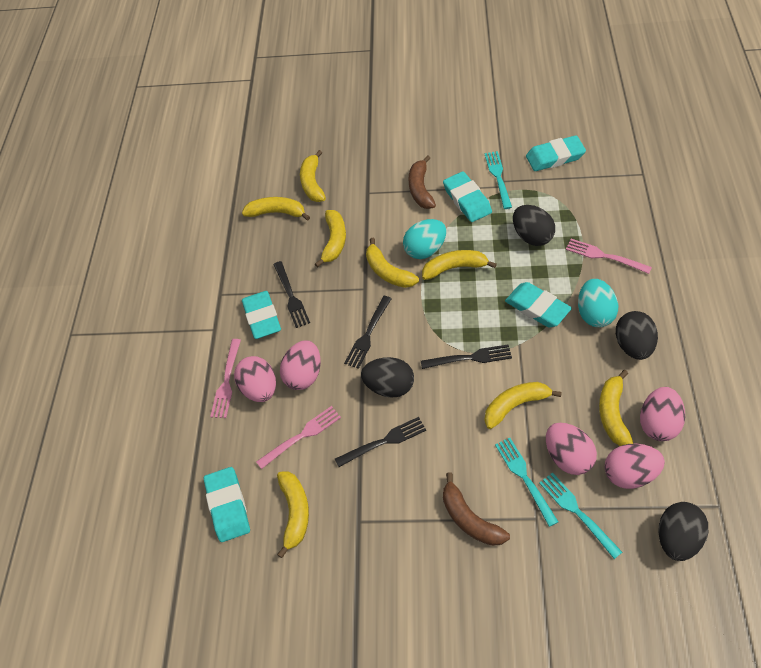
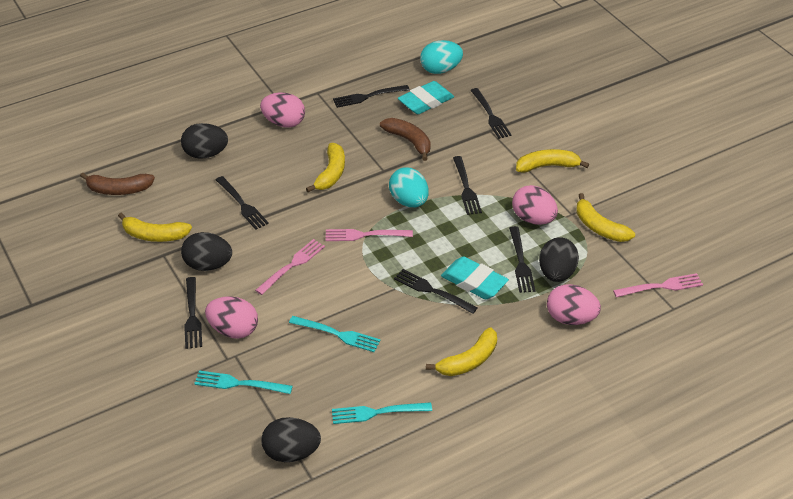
black fork: 4 -> 7
pink egg: 5 -> 4
turquoise eraser: 5 -> 2
yellow banana: 8 -> 5

